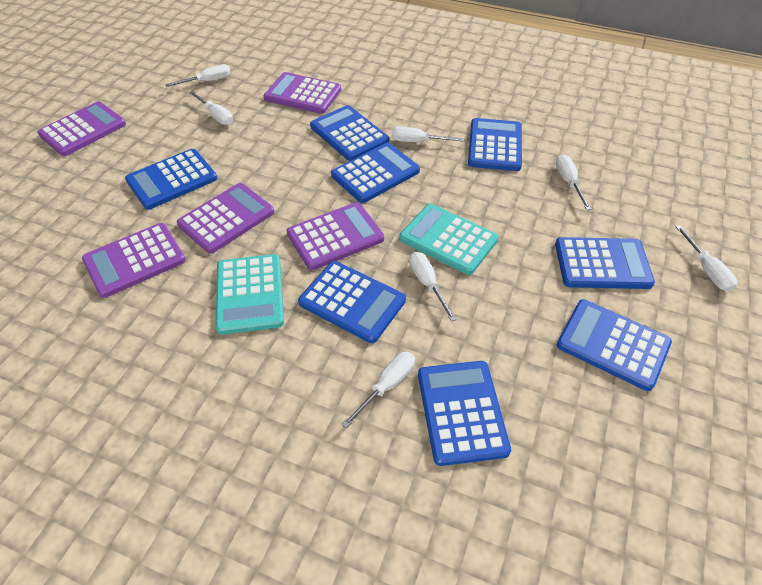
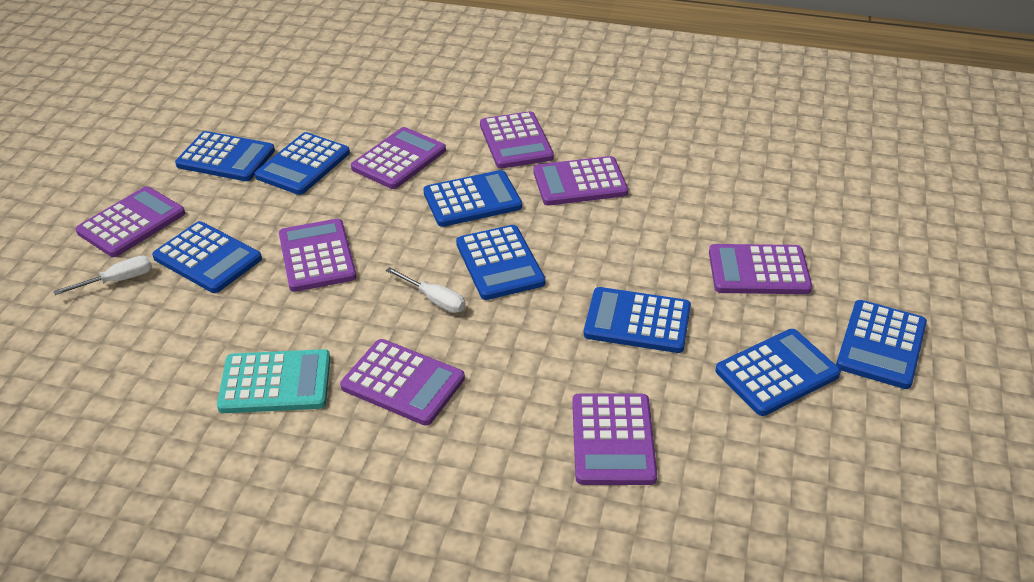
purple calculator: 5 -> 8
turquoise calculator: 2 -> 1
white screwdriver: 7 -> 2

